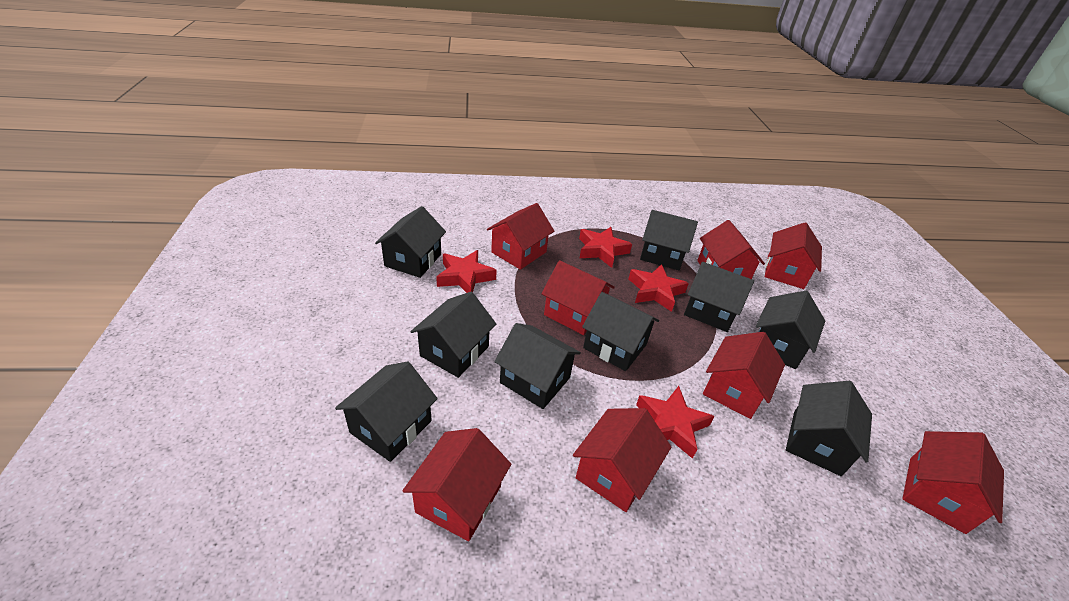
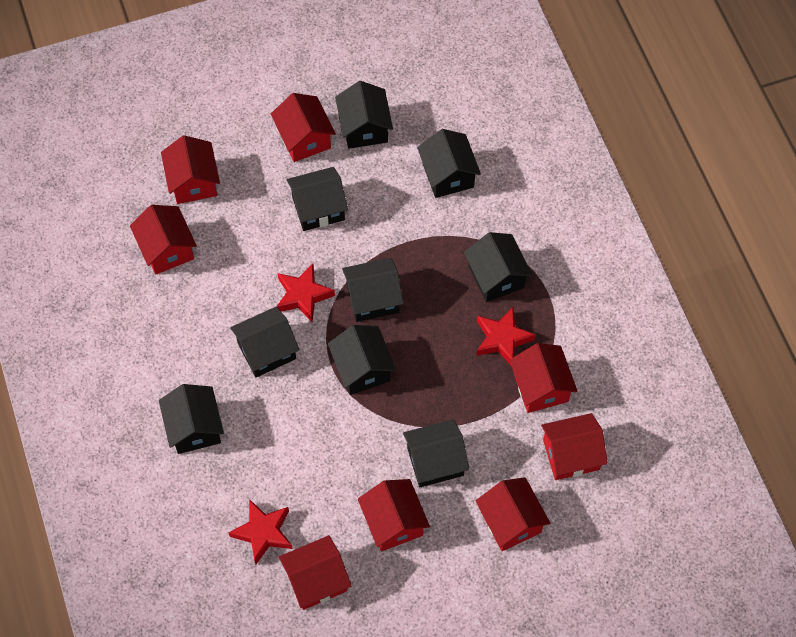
red star: 4 -> 3

